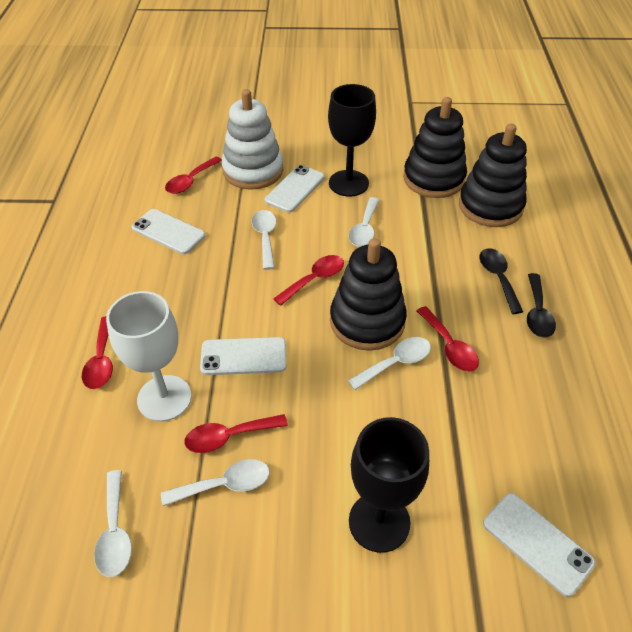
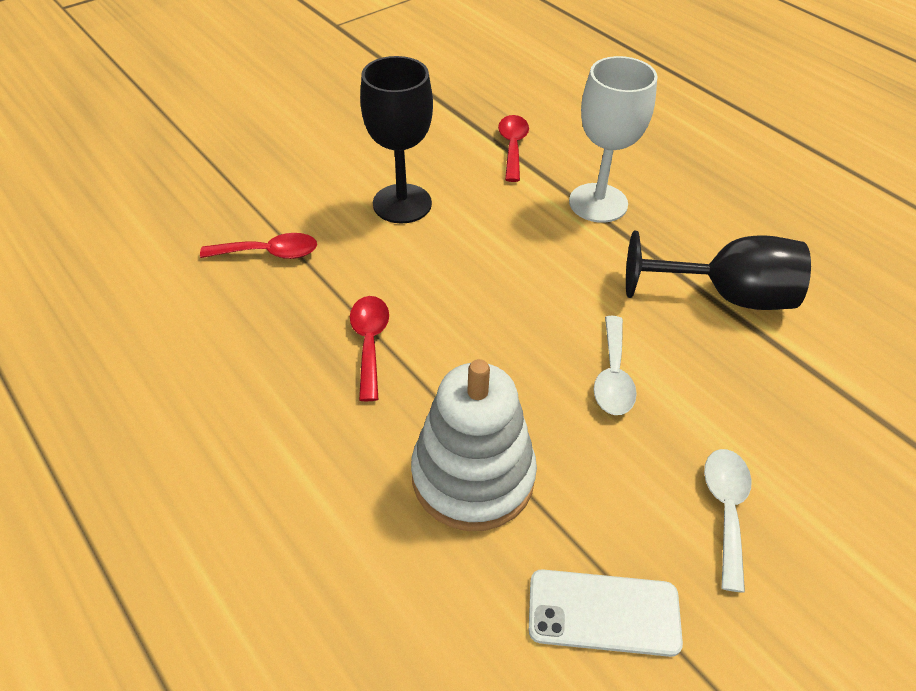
black spoon: 2 -> 0
black stacking toy: 3 -> 0
red spoon: 5 -> 3
white phone: 4 -> 1
white spoon: 5 -> 2

